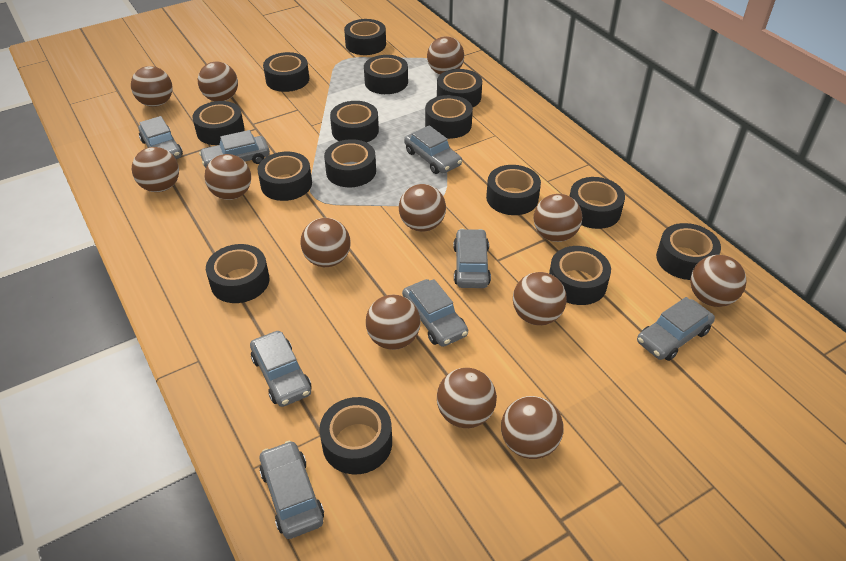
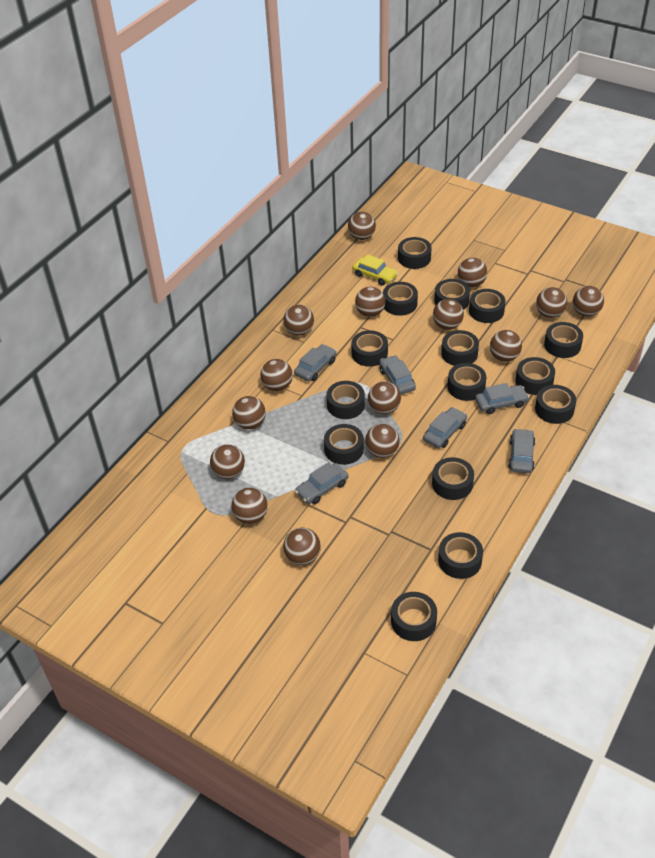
brown ball: 13 -> 15
grey car: 8 -> 6
yellow car: 0 -> 1

